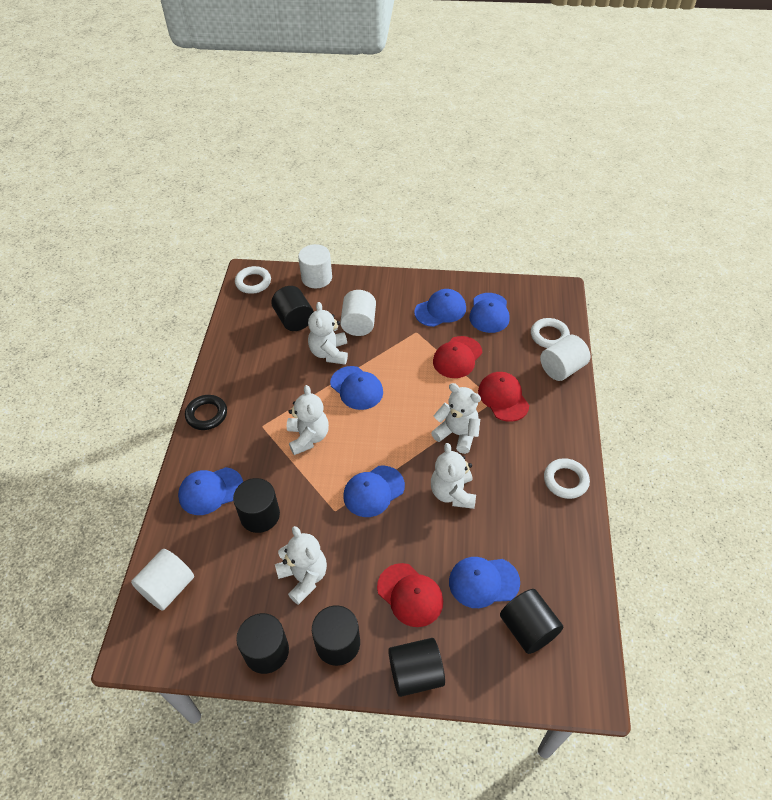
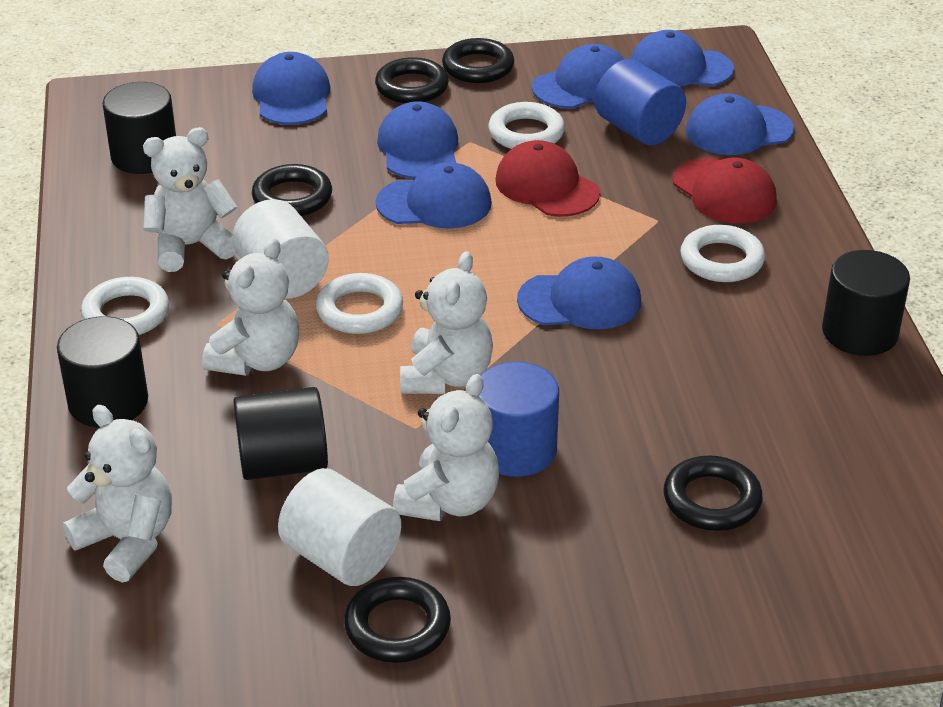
black cylinder: 6 -> 4
black ring: 1 -> 5
blue cap: 6 -> 7
blue cylinder: 0 -> 2
red cap: 3 -> 2
white cylinder: 4 -> 2
white ring: 3 -> 4

